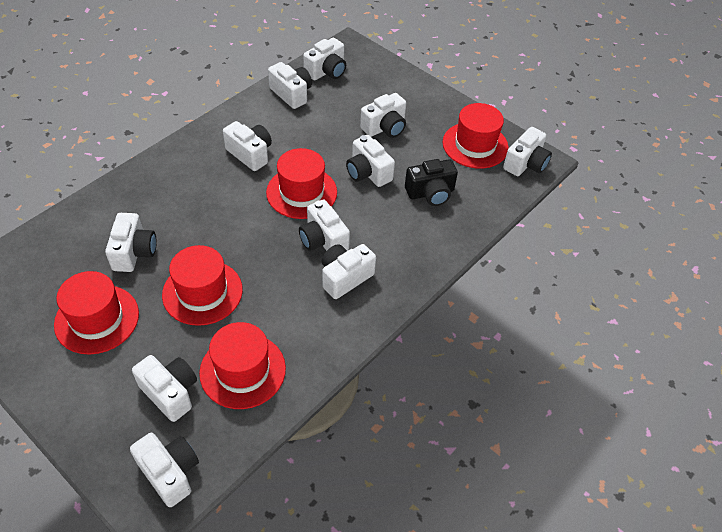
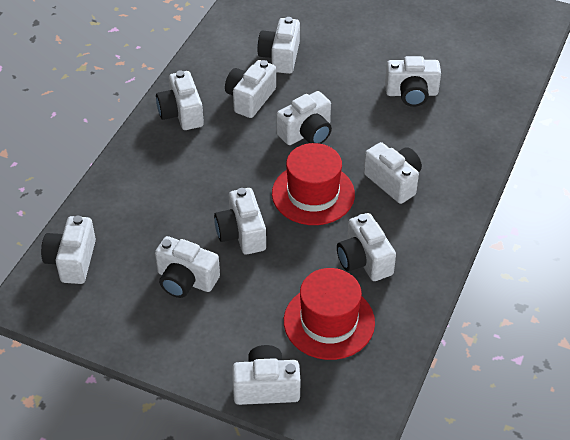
black camera: 1 -> 0
red hat: 5 -> 2

